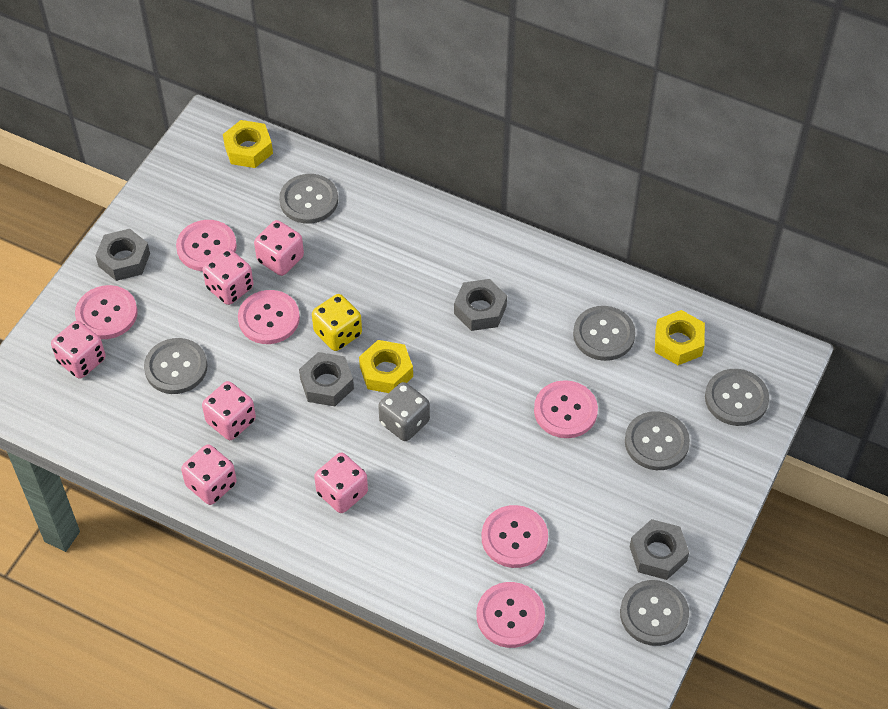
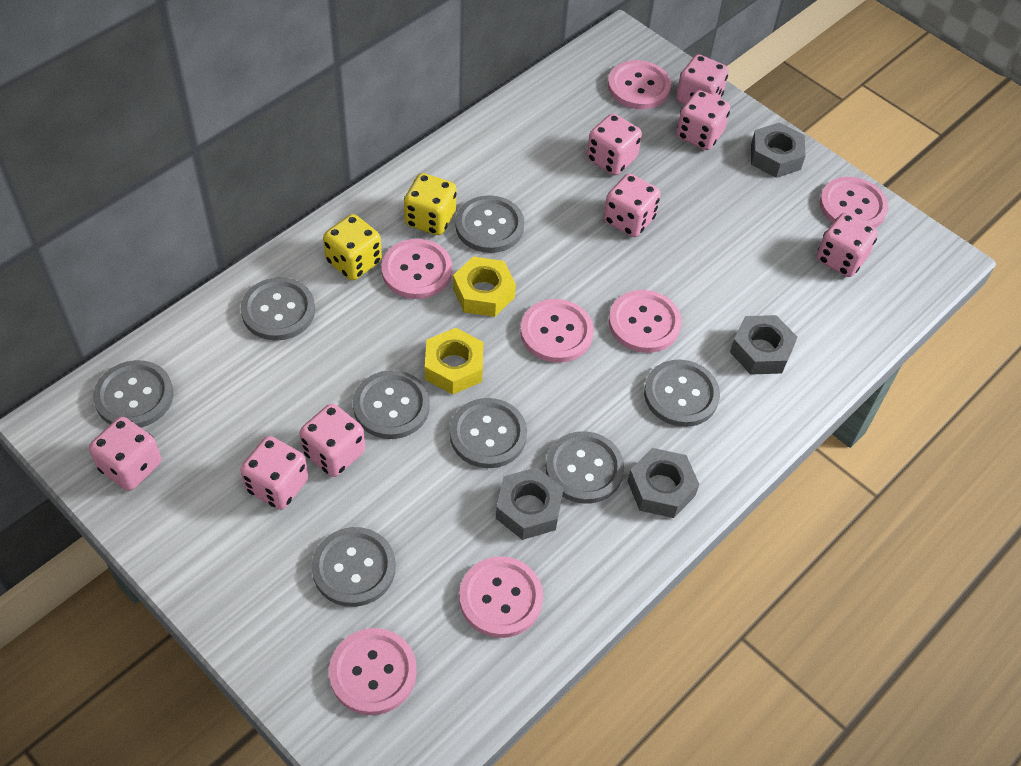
grey button: 6 -> 8
grey dice: 1 -> 0
pink button: 6 -> 7
pink dice: 6 -> 8
yellow dice: 1 -> 2
yellow nut: 3 -> 2

